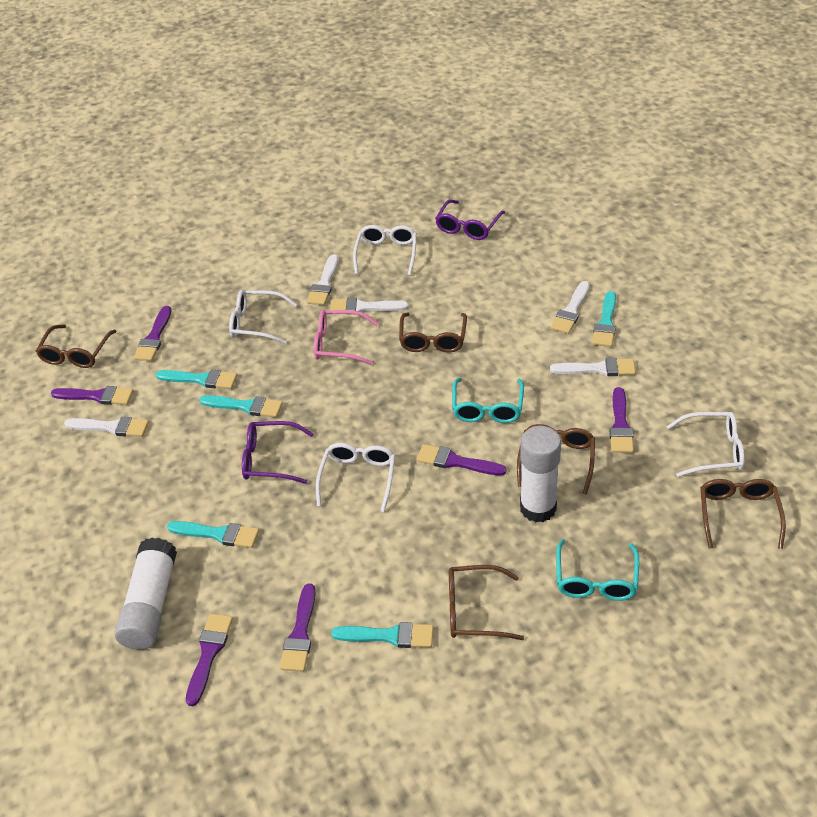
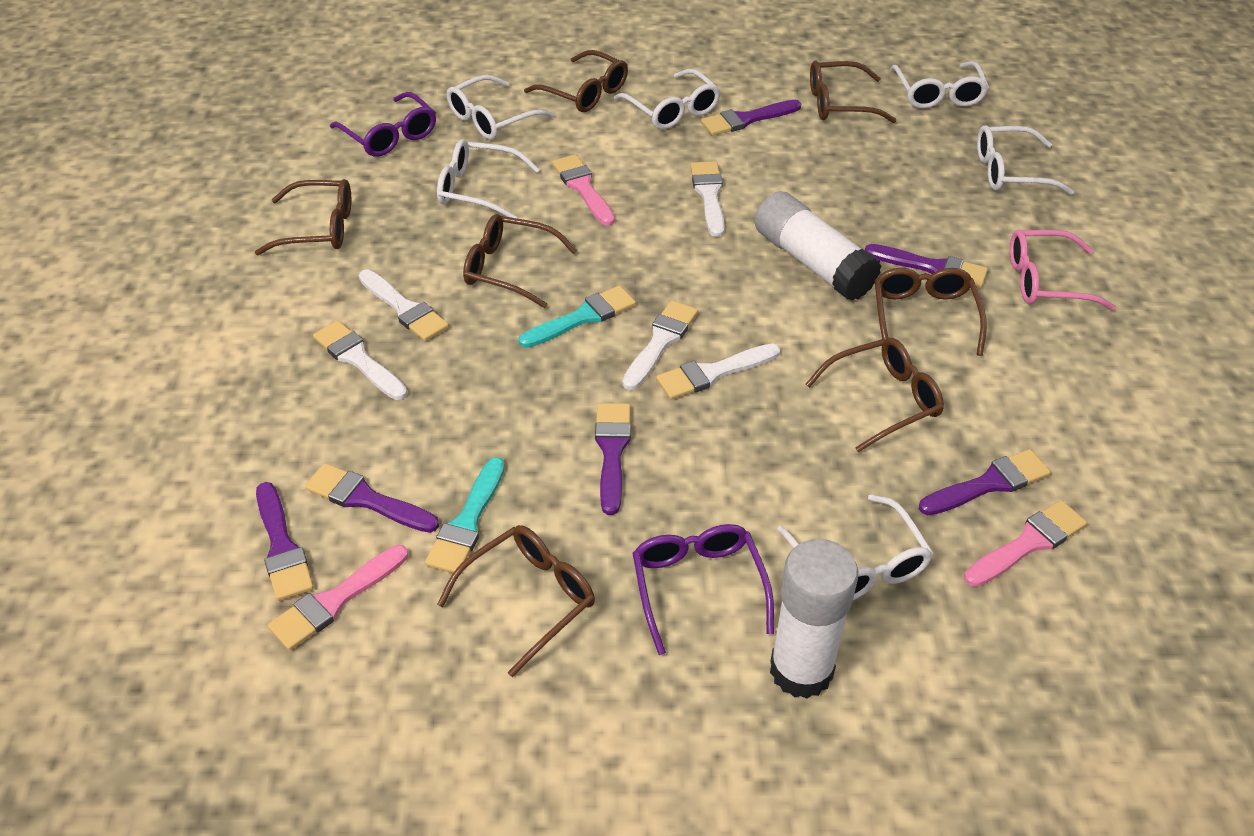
brown glasses: 5 -> 7
pink brush: 0 -> 3
turquoise brush: 5 -> 2
turquoise glasses: 2 -> 0
white glasses: 4 -> 6

